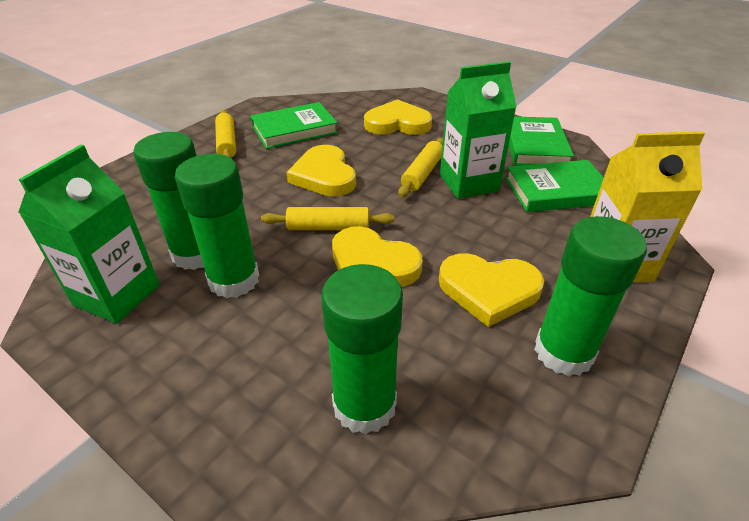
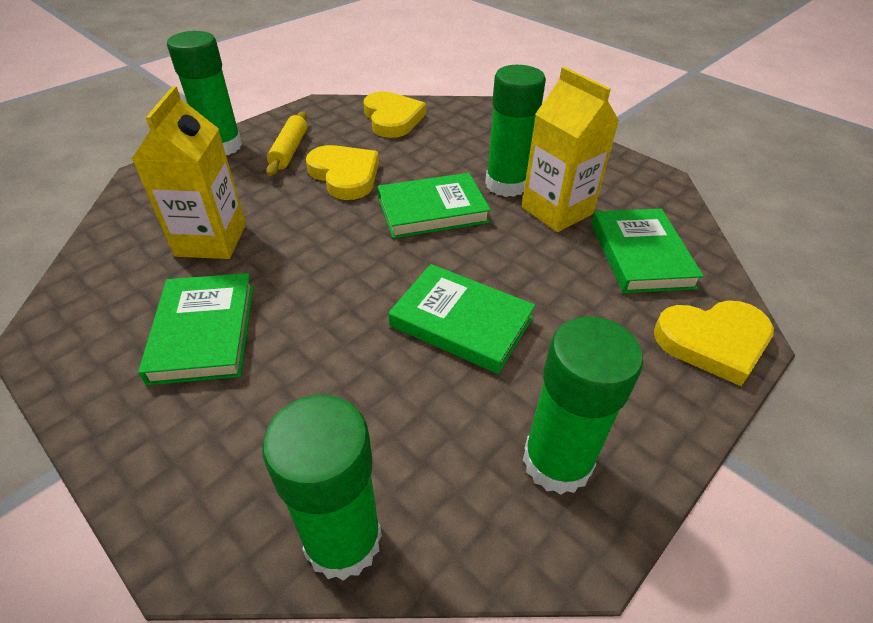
green book: 3 -> 4
green carton: 2 -> 0
yellow carton: 1 -> 2
yellow heart: 4 -> 3
yellow rolling pin: 3 -> 1

